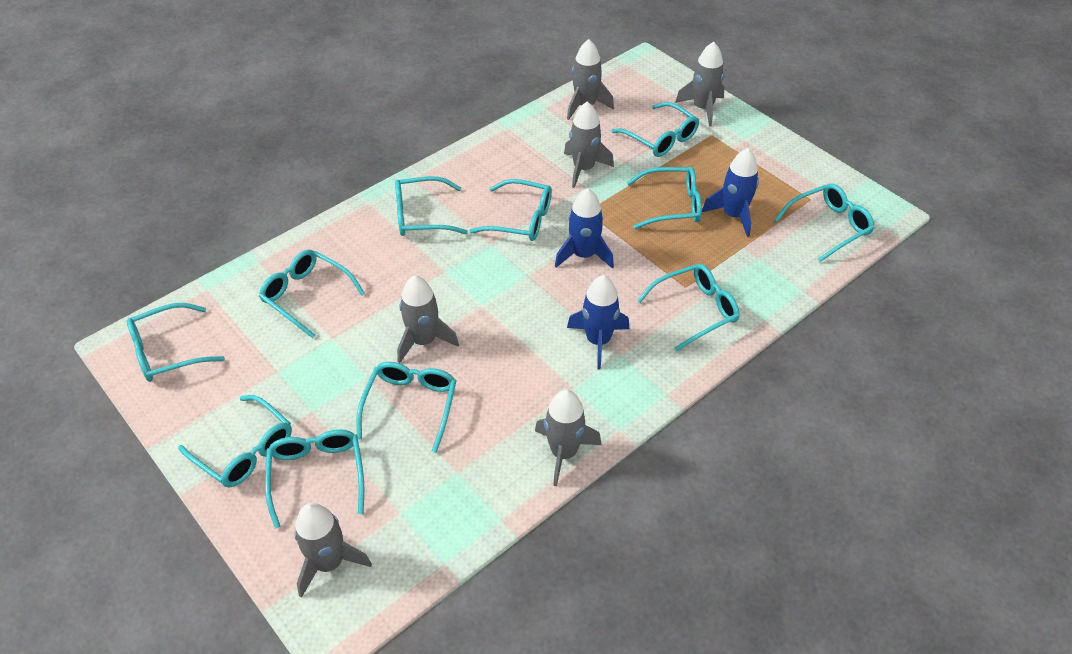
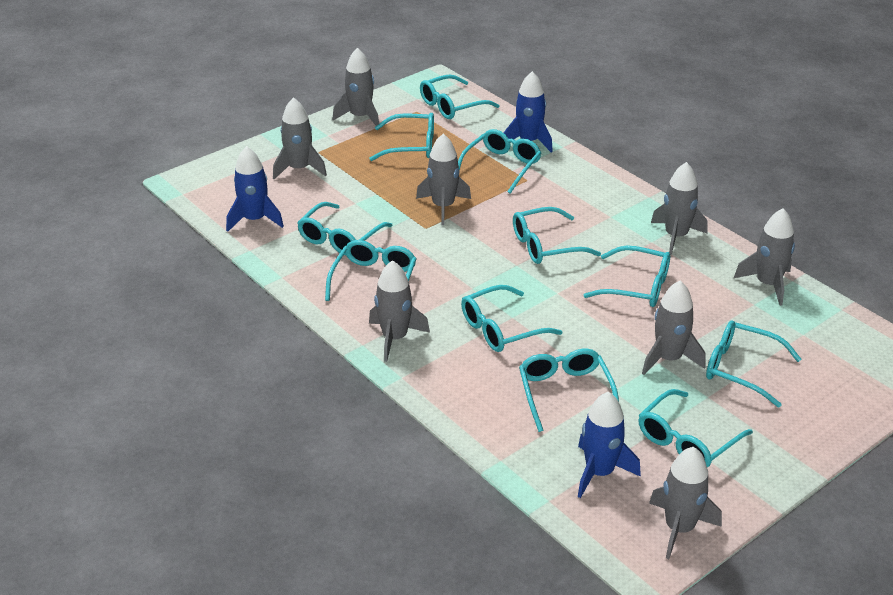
grey rocket: 6 -> 8

